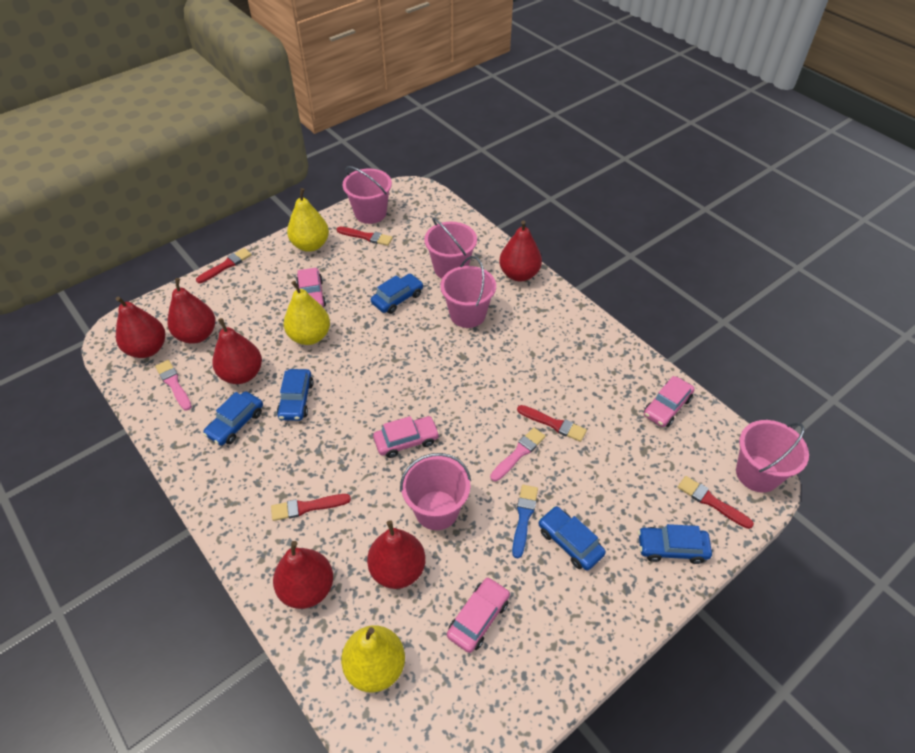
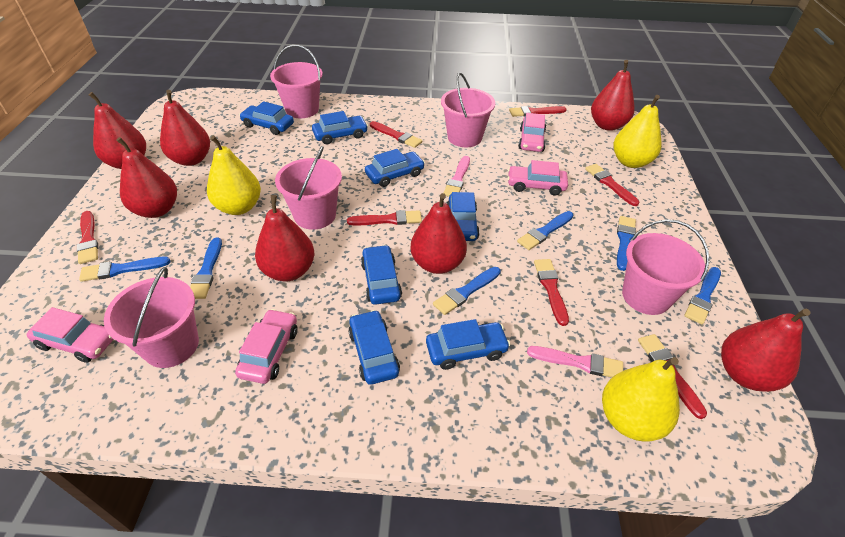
blue brush: 1 -> 6
blue car: 5 -> 7
red brush: 5 -> 7
red pear: 6 -> 7

